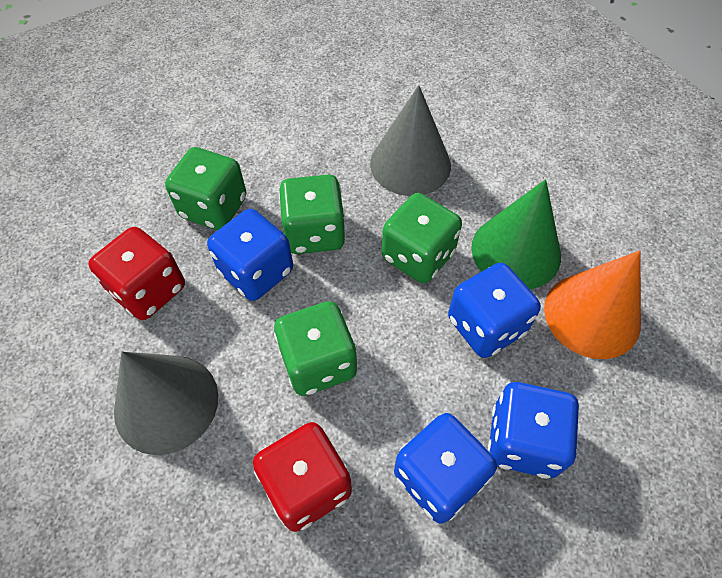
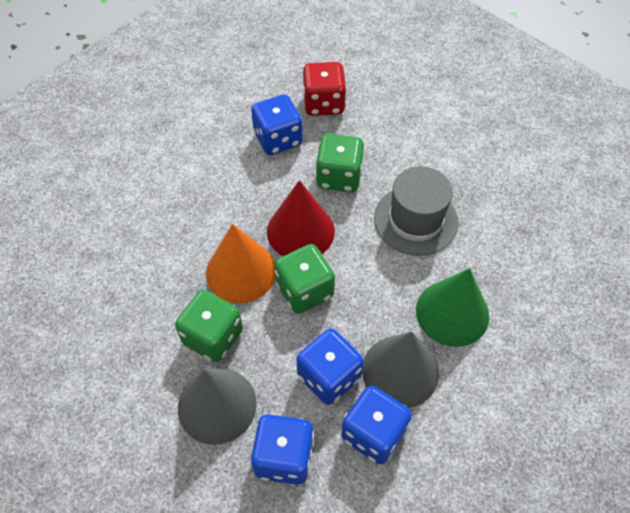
green dice: 4 -> 3
grey hat: 0 -> 1
red cone: 0 -> 1
red dice: 2 -> 1

